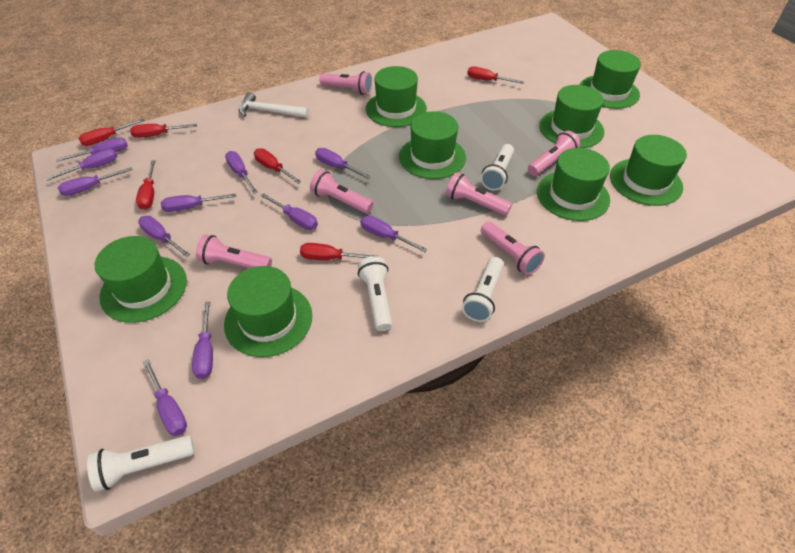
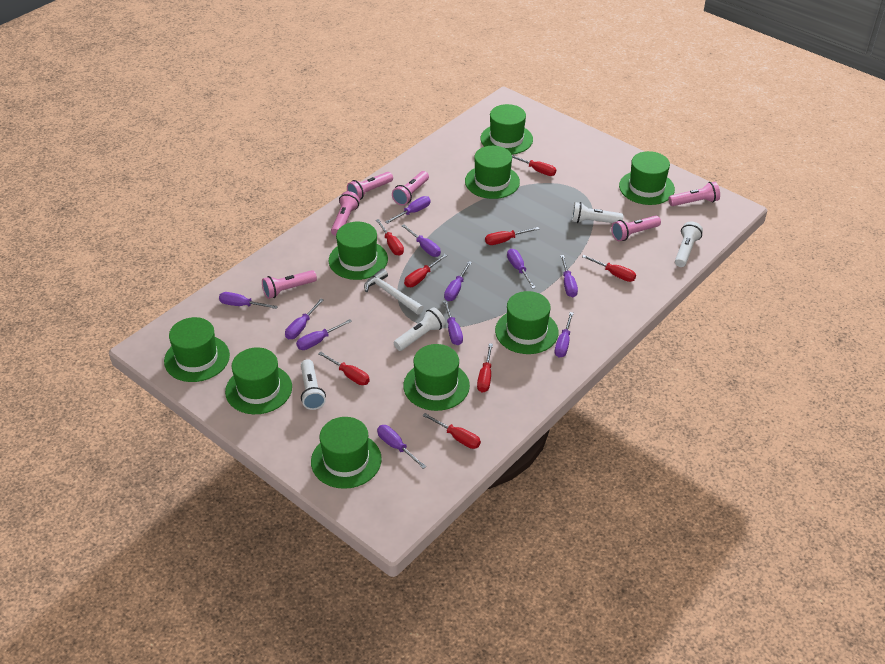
green hat: 8 -> 9
red screwdriver: 6 -> 8

